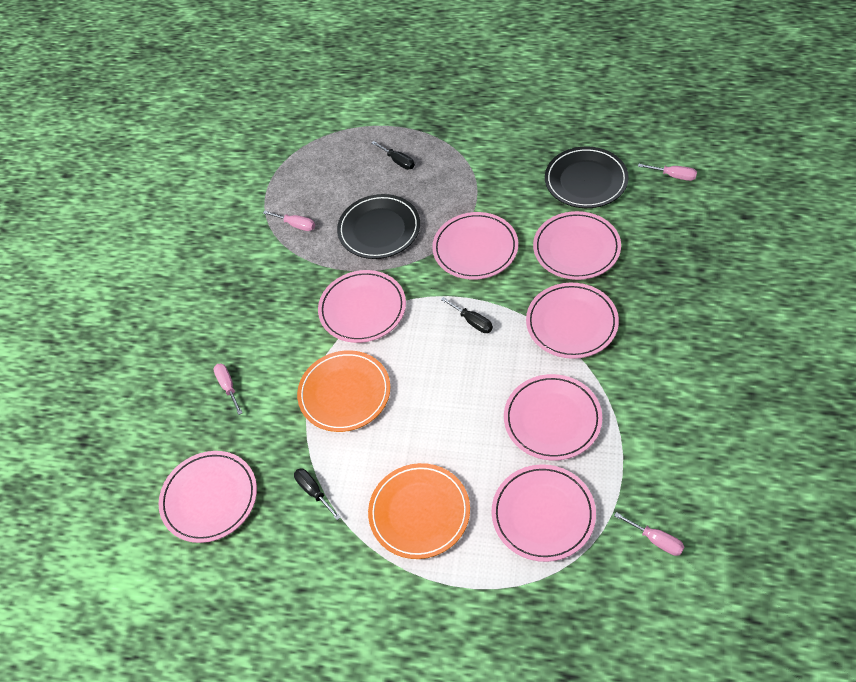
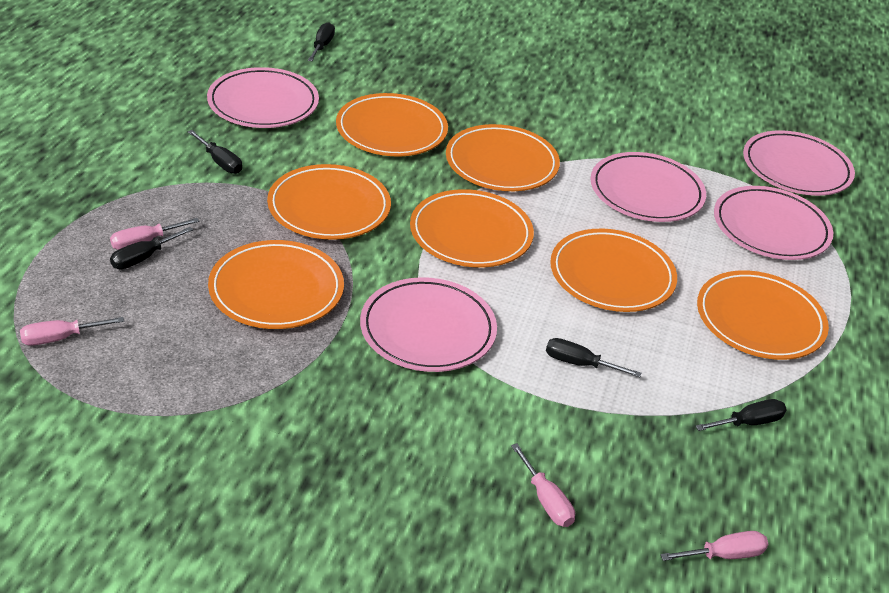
black plate: 2 -> 0
black screwdriver: 3 -> 5
orange plate: 2 -> 7
pink plate: 7 -> 5

